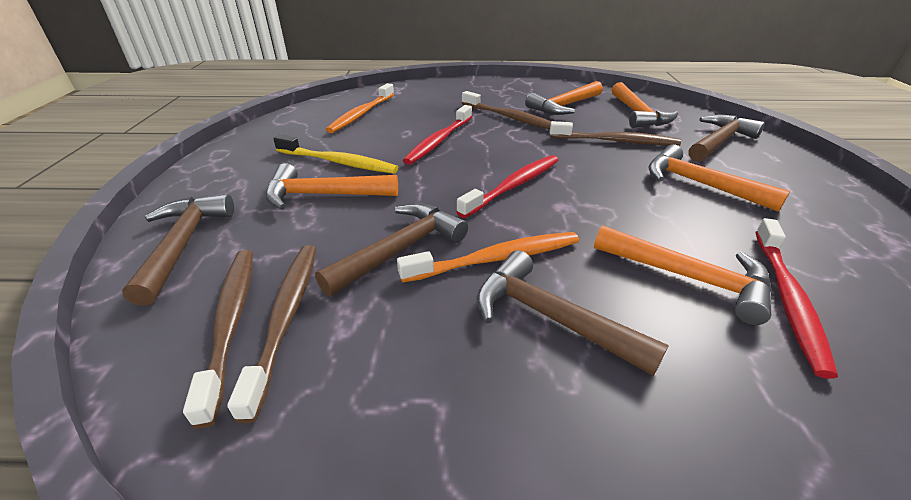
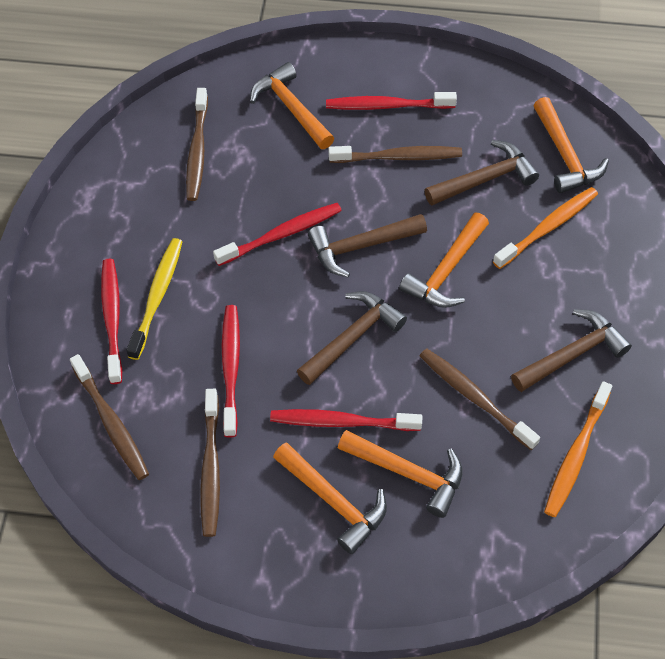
brown toothbrush: 4 -> 5
red toothbrush: 3 -> 5

